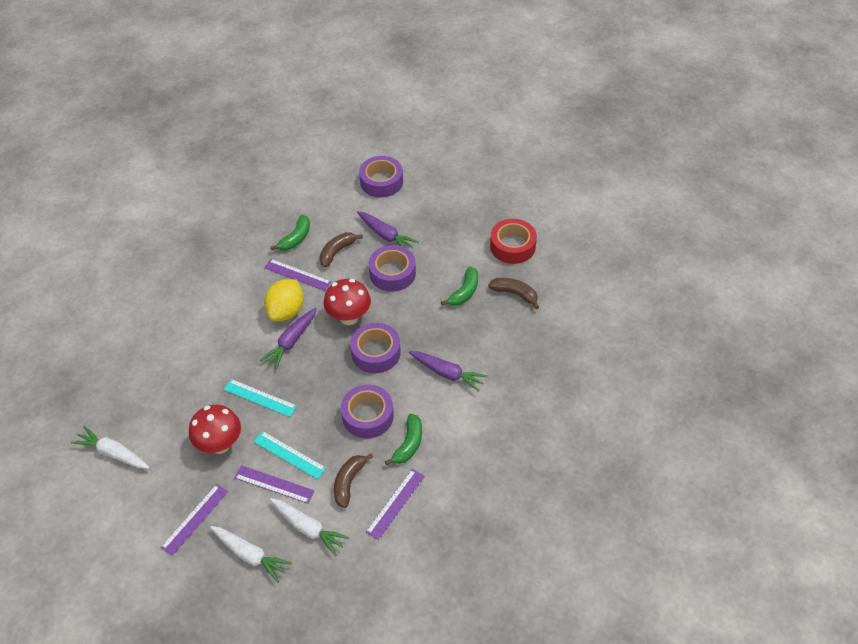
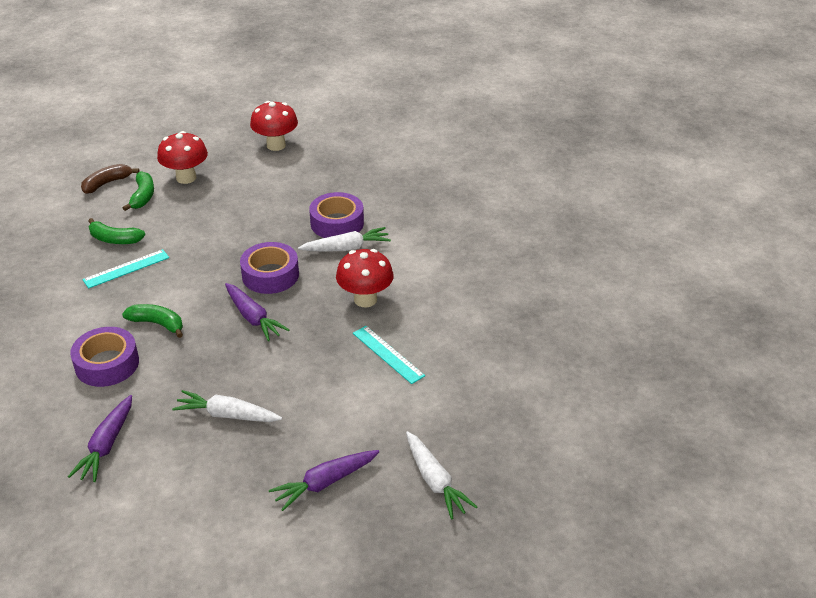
brown banana: 3 -> 1
purple ruler: 4 -> 0
purple tape: 4 -> 3
red mushroom: 2 -> 3
red tape: 1 -> 0
yellow lemon: 1 -> 0

